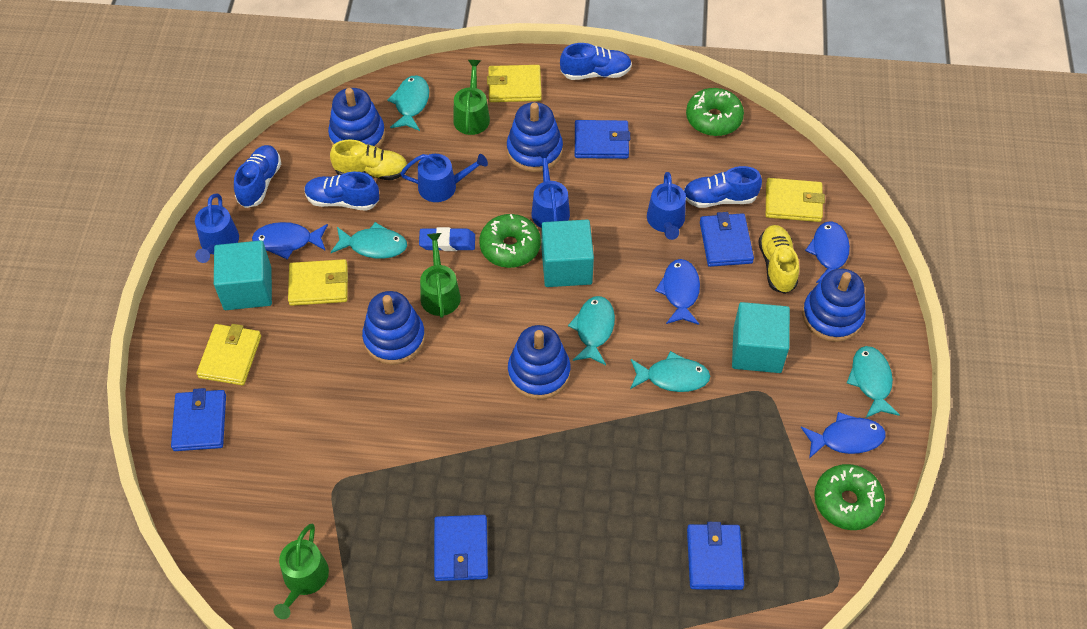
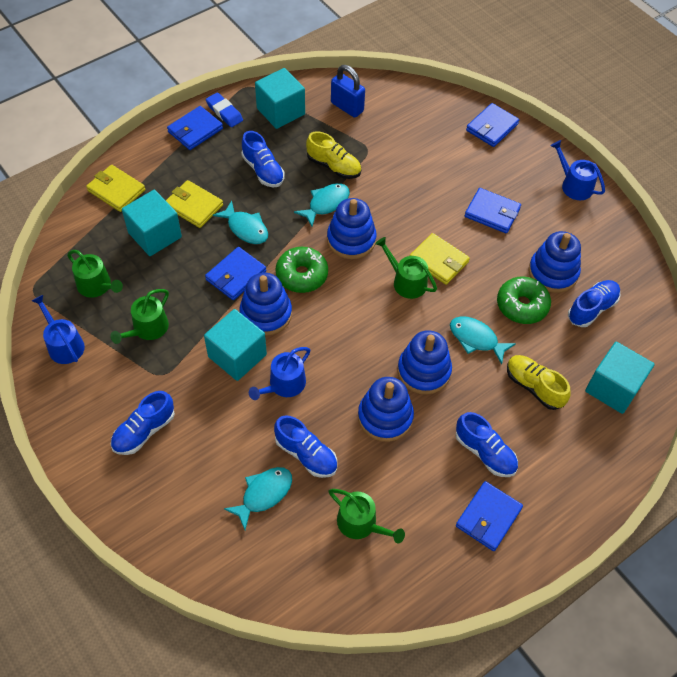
blue fish: 4 -> 0
blue padlock: 0 -> 1
blue shoe: 4 -> 5
blue watering can: 4 -> 3
green donut: 3 -> 2
green watering can: 3 -> 4
turquoise cube: 3 -> 4
turquoise fish: 5 -> 4
yellow wallet: 4 -> 3

